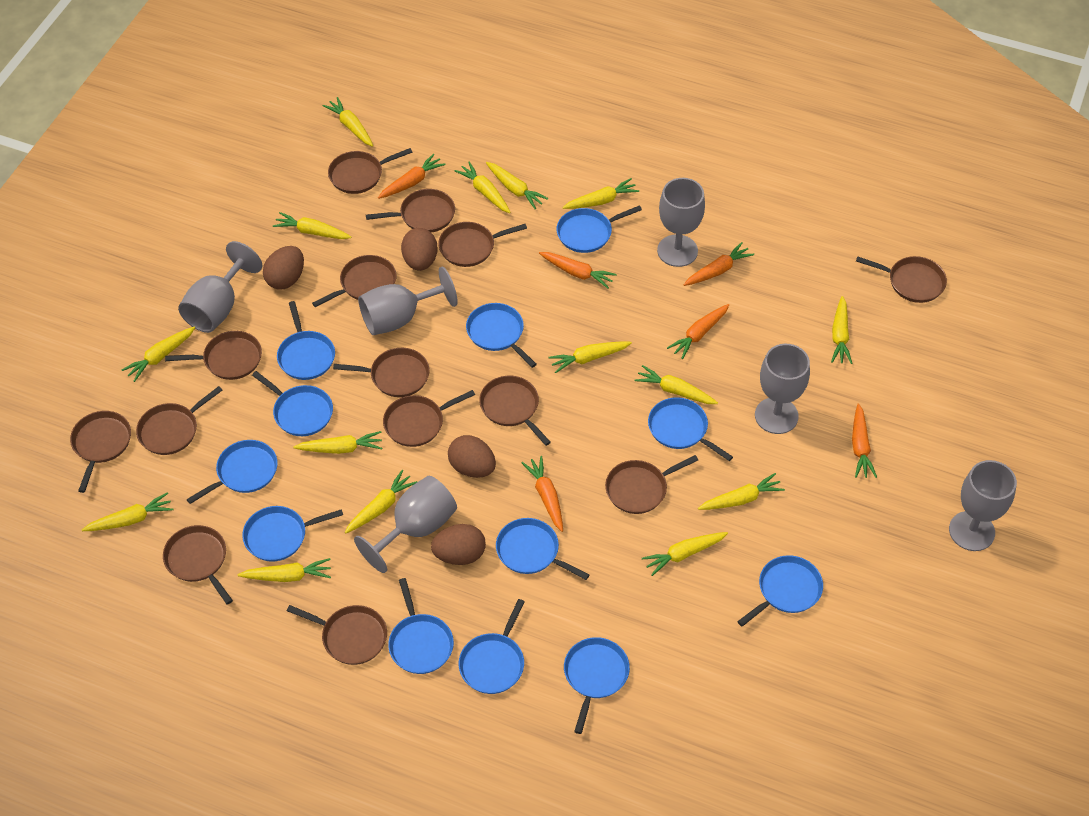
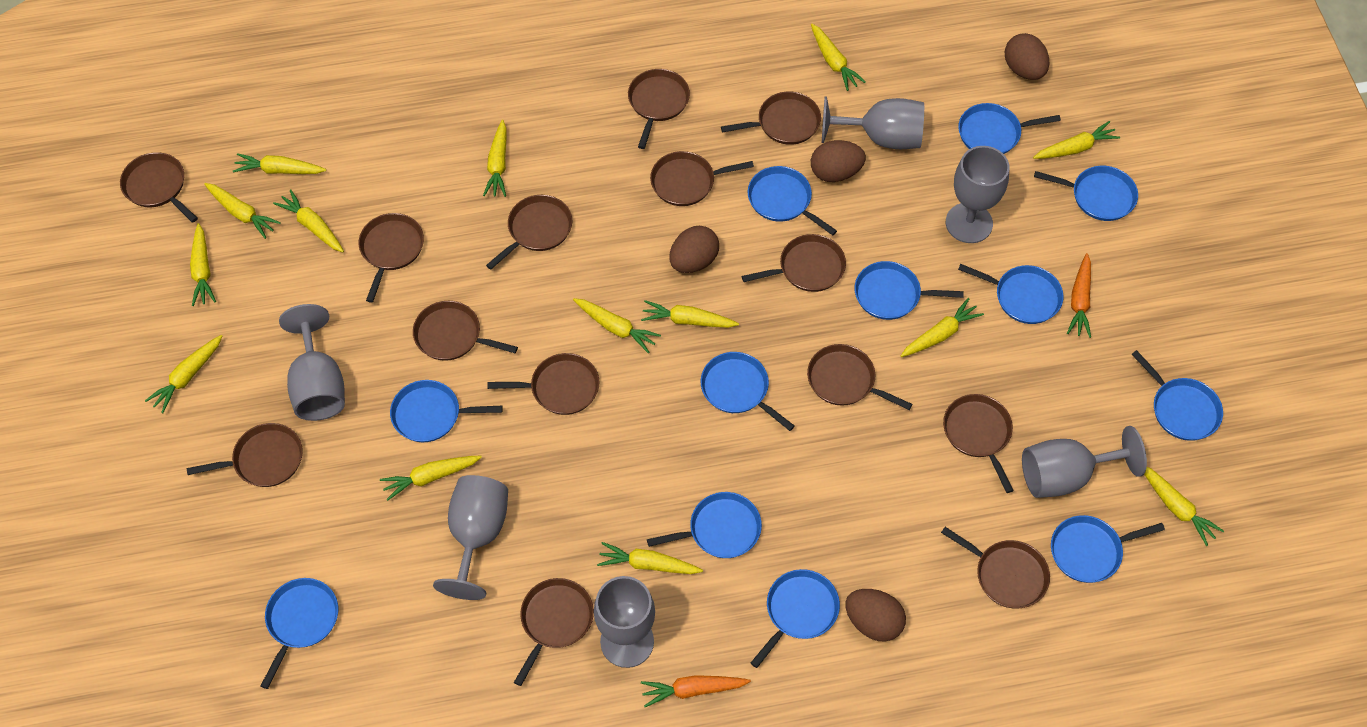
orange carrot: 6 -> 2
yellow carrot: 15 -> 14

